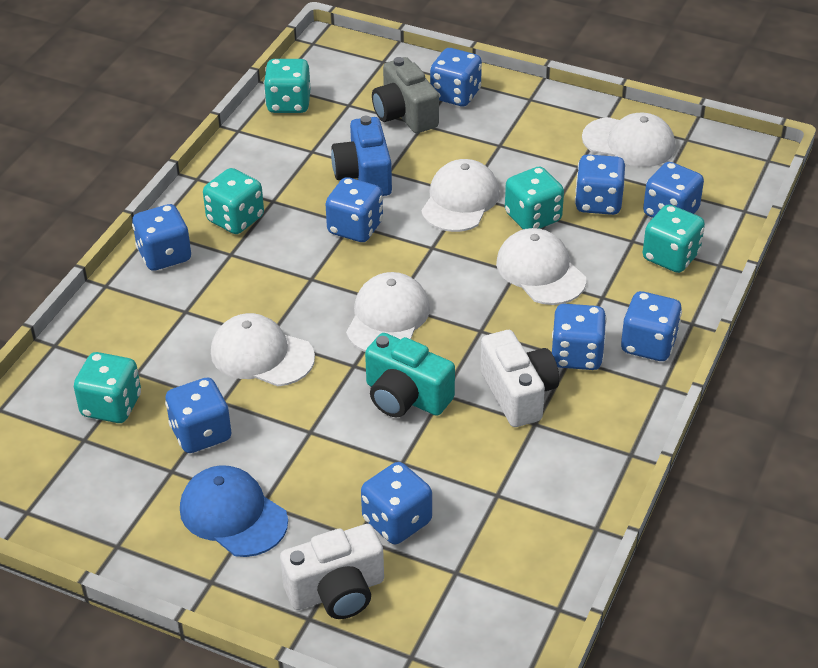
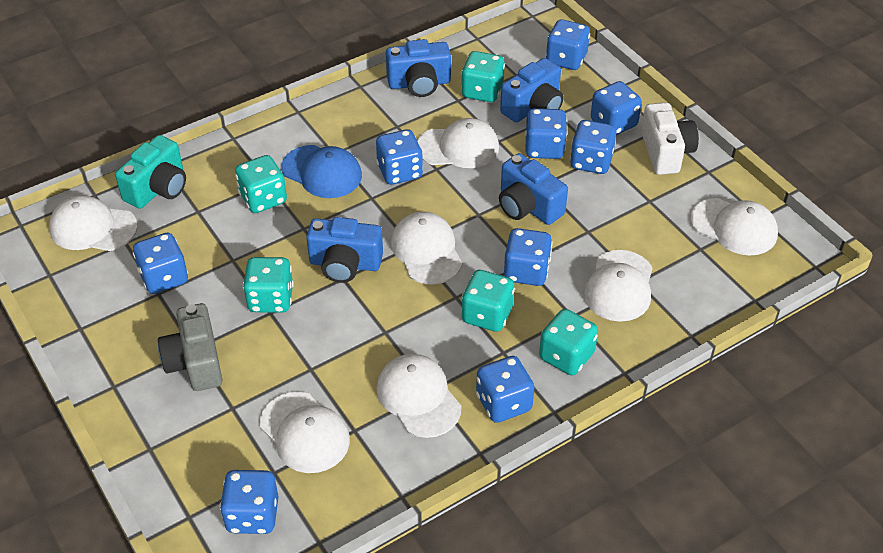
blue camera: 1 -> 4
white camera: 2 -> 1
white cap: 5 -> 7

